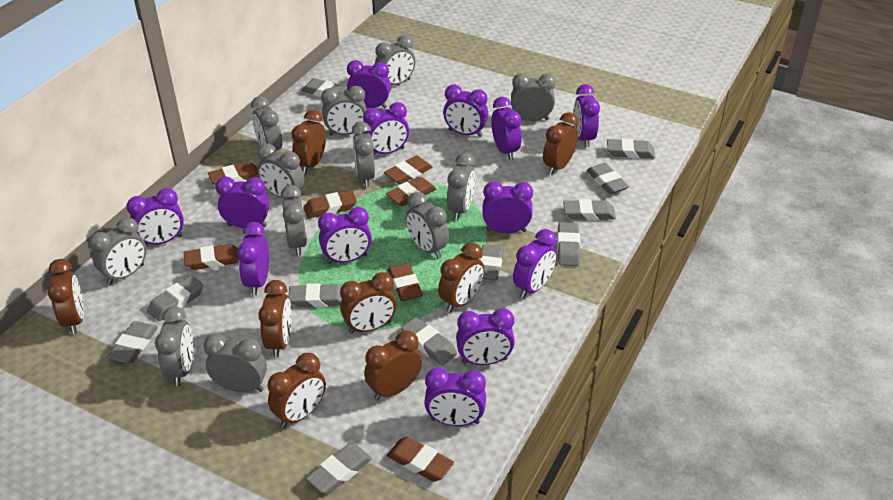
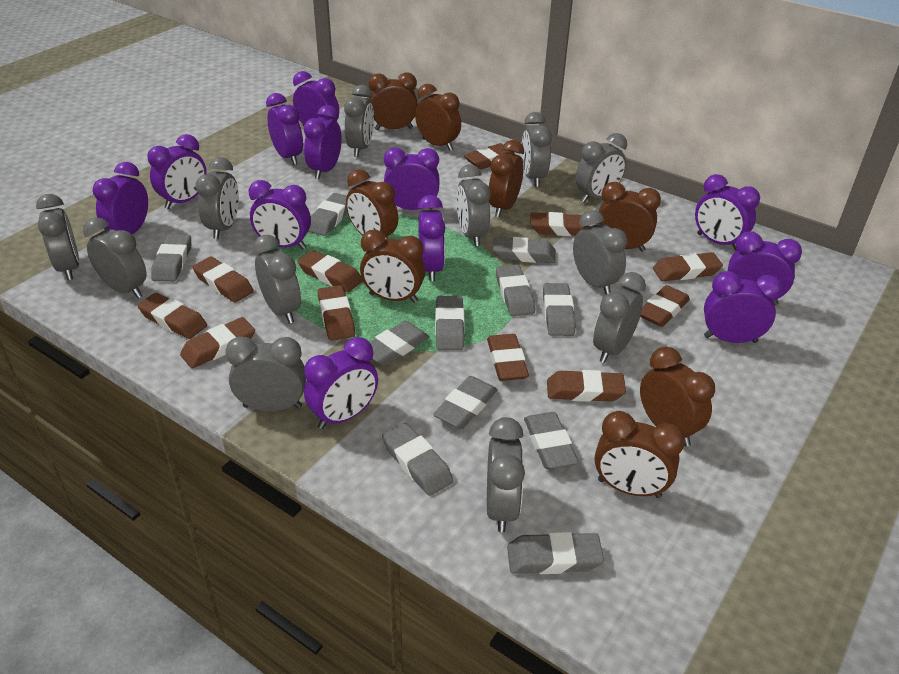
brown eraser: 7 -> 11
purple clock: 13 -> 12

